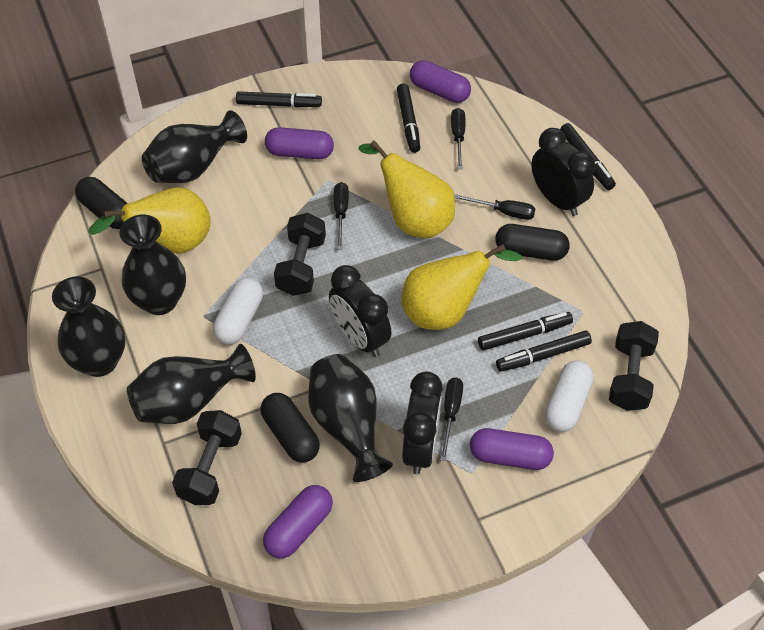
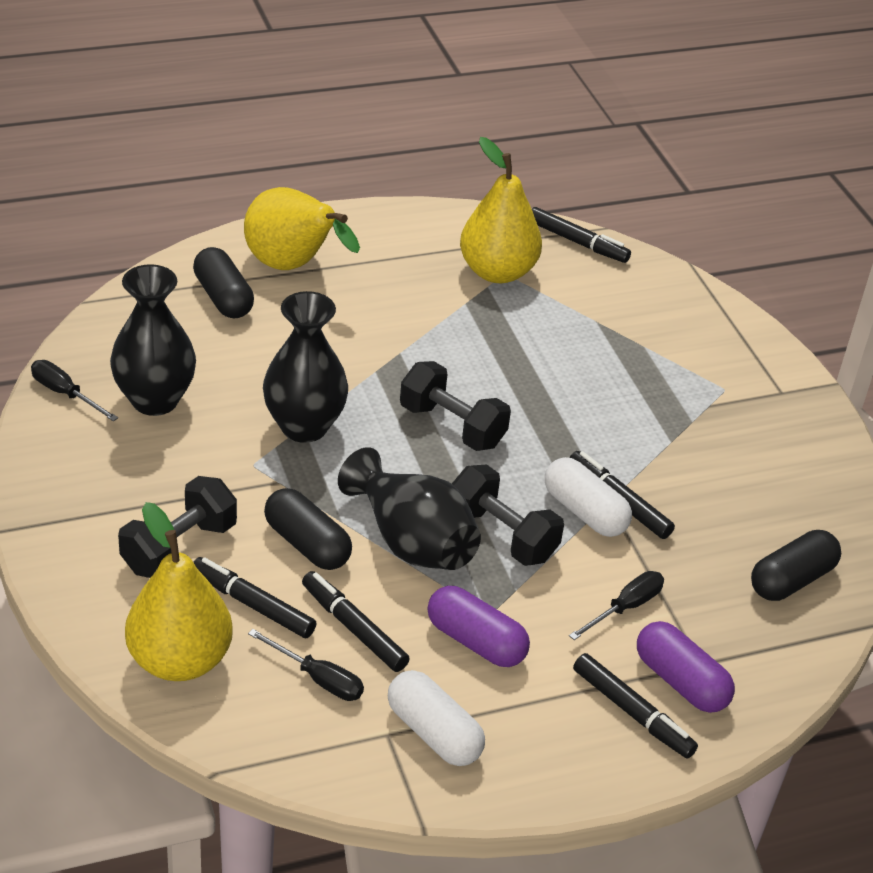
black clock: 3 -> 0
black screwdriver: 4 -> 3
black vase: 5 -> 3
purple capsule: 4 -> 2

